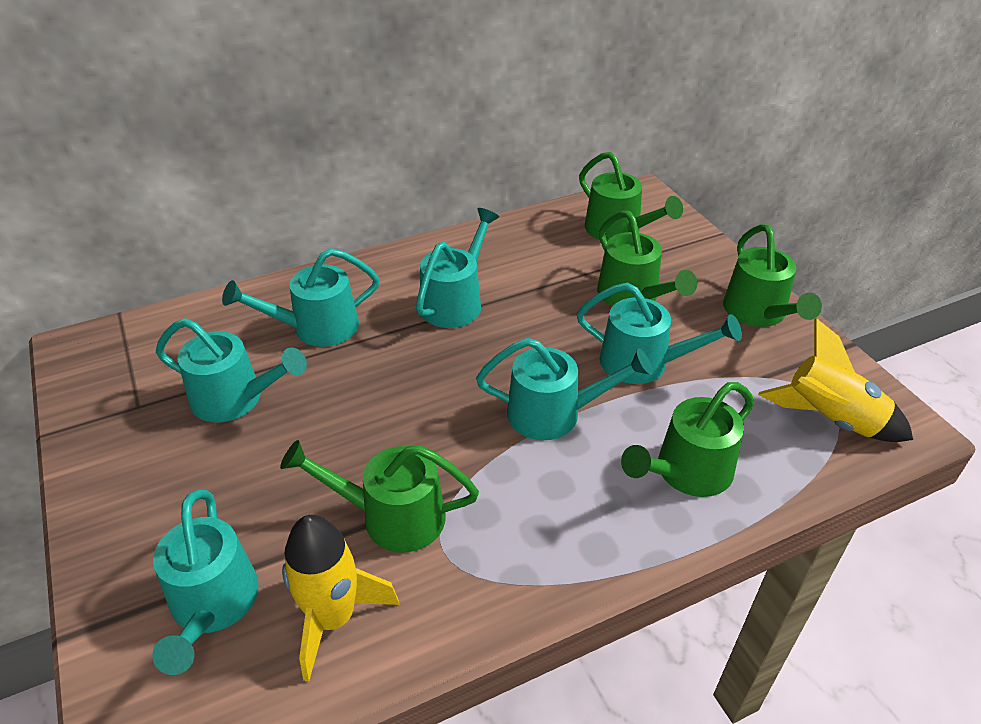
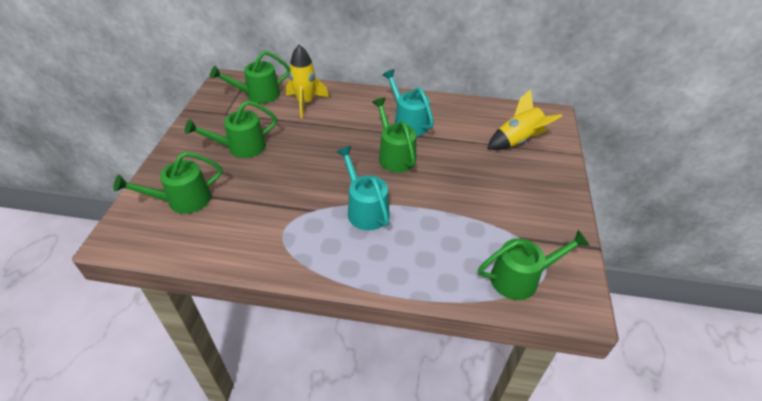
turquoise watering can: 6 -> 2

